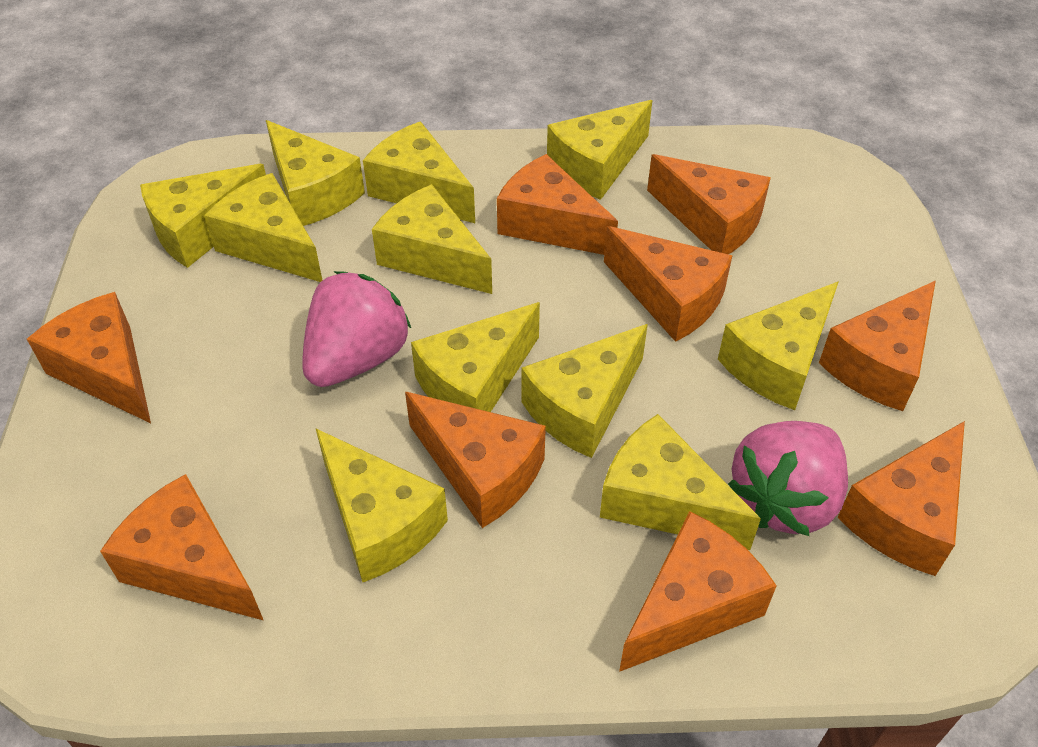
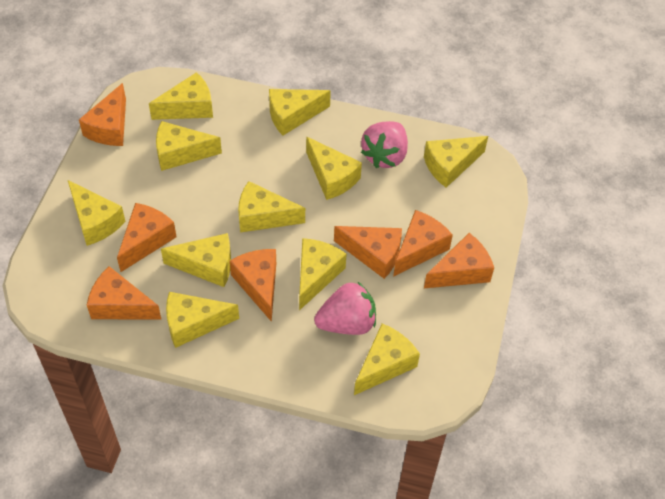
orange cheese: 9 -> 7

